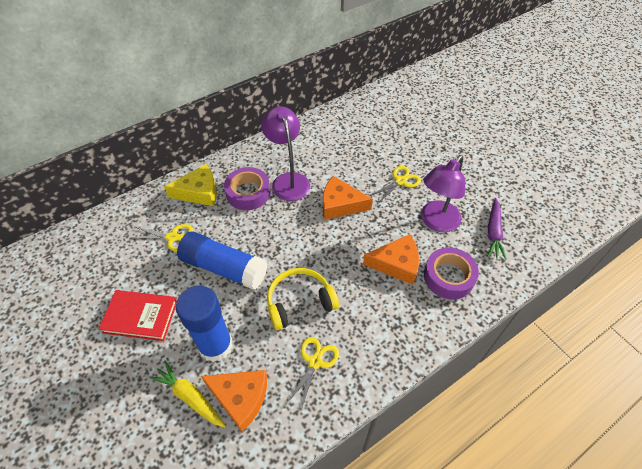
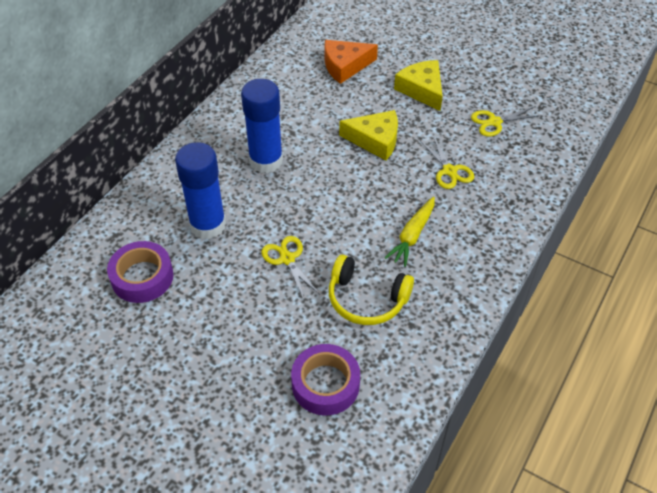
orange cheese: 3 -> 1
purple carrot: 1 -> 0
purple lamp: 2 -> 0
red book: 1 -> 0
yellow cheese: 1 -> 2

